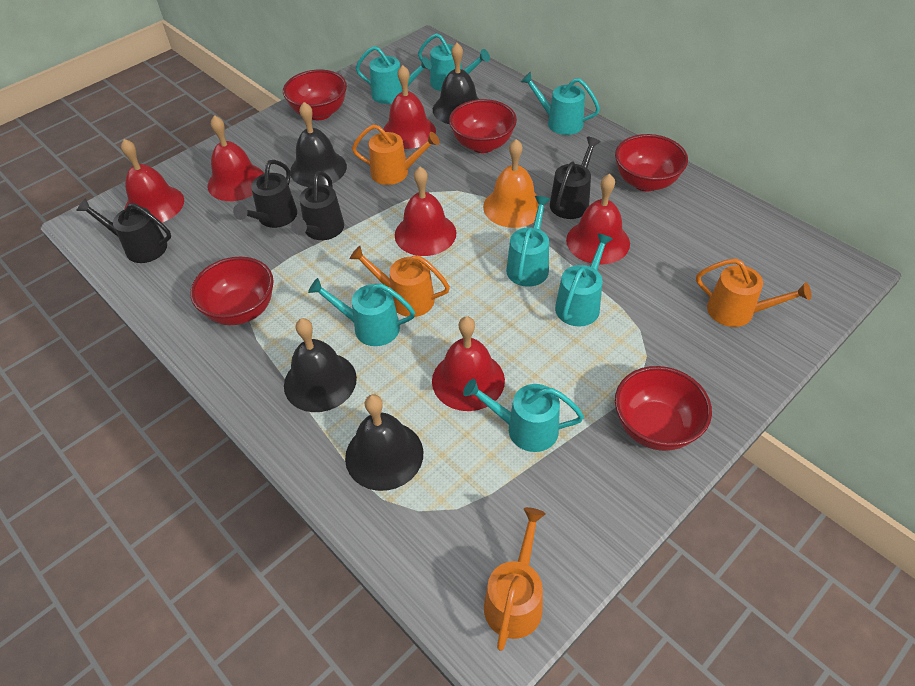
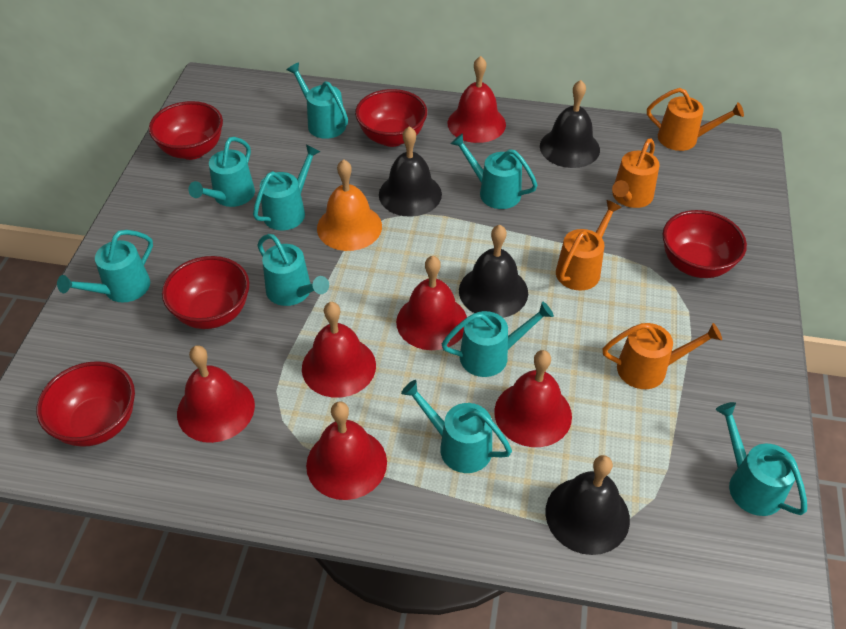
black watering can: 4 -> 0
turquoise watering can: 7 -> 9

